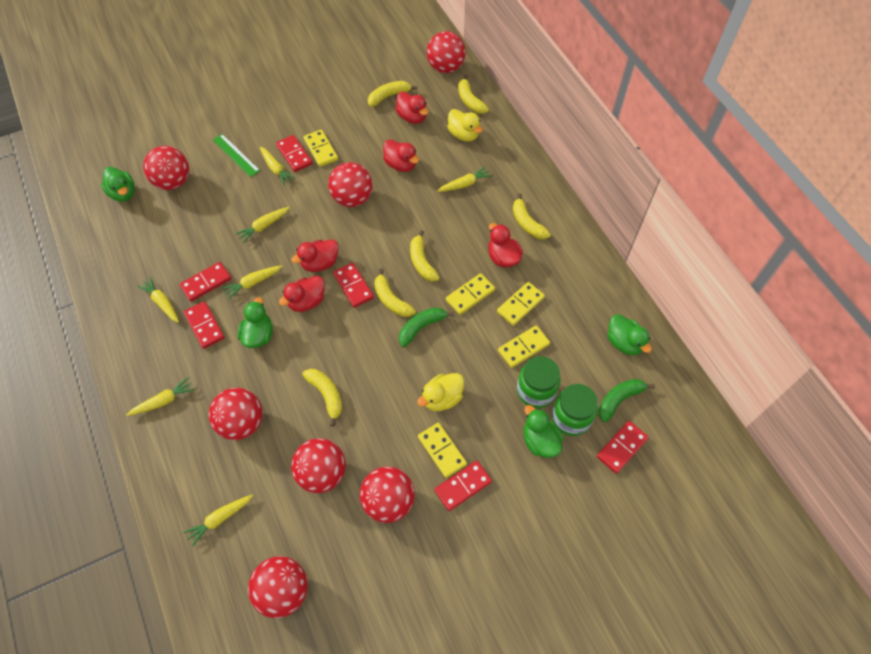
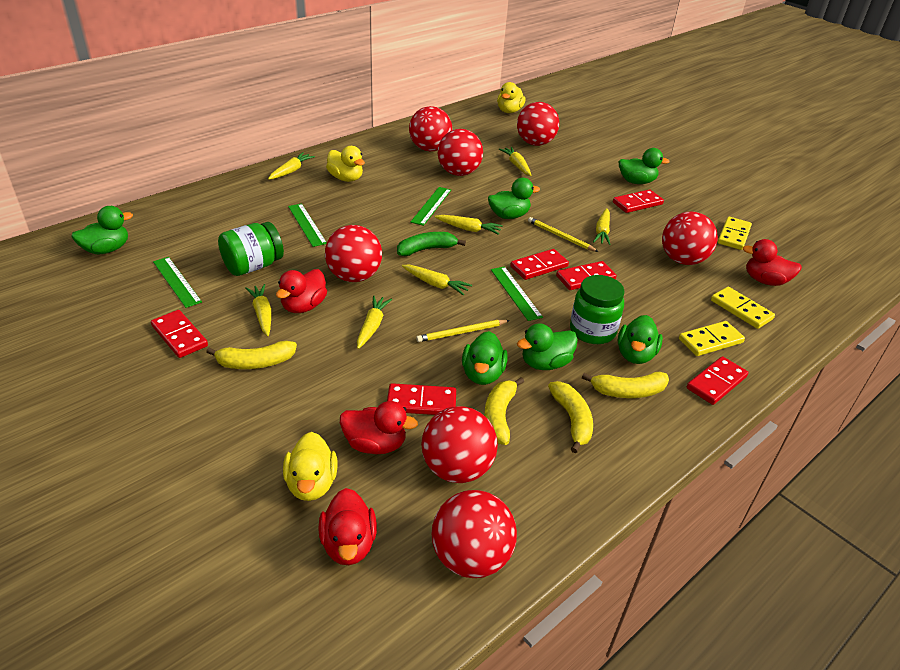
green banana: 2 -> 1
green duck: 4 -> 6
green ruler: 1 -> 4
red duck: 5 -> 4
yellow banana: 6 -> 4
yellow domino: 5 -> 3
yellow duck: 2 -> 3
yellow pencil: 0 -> 2

